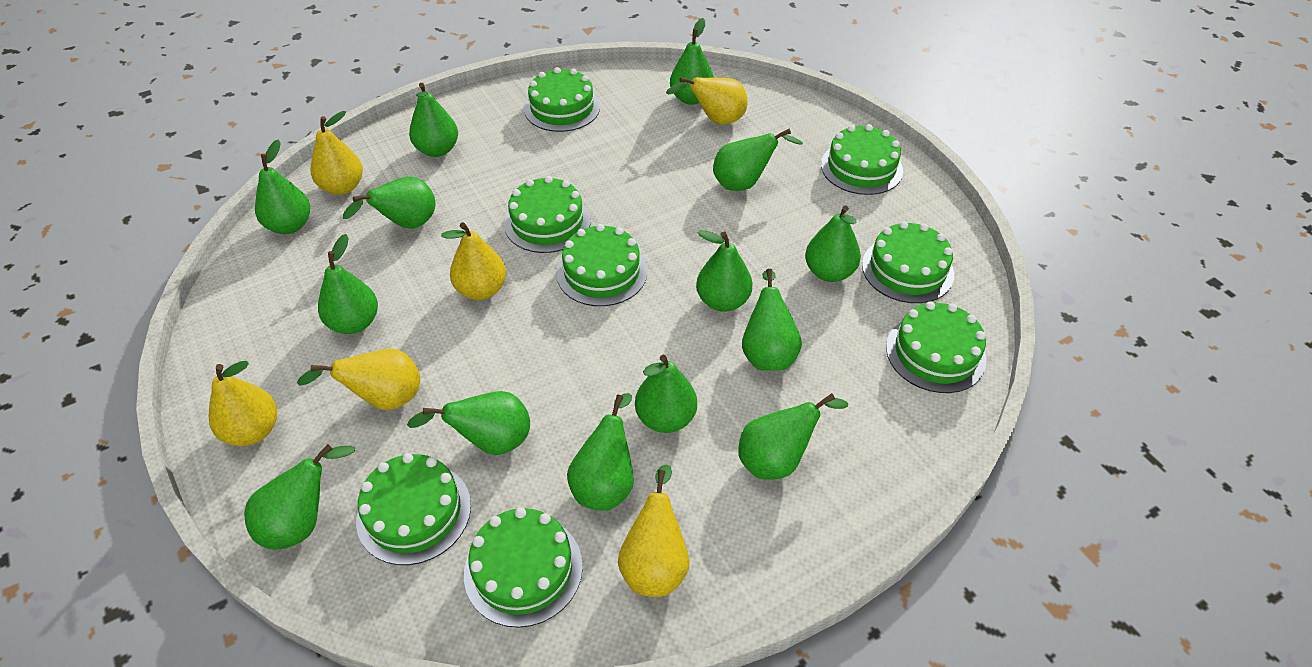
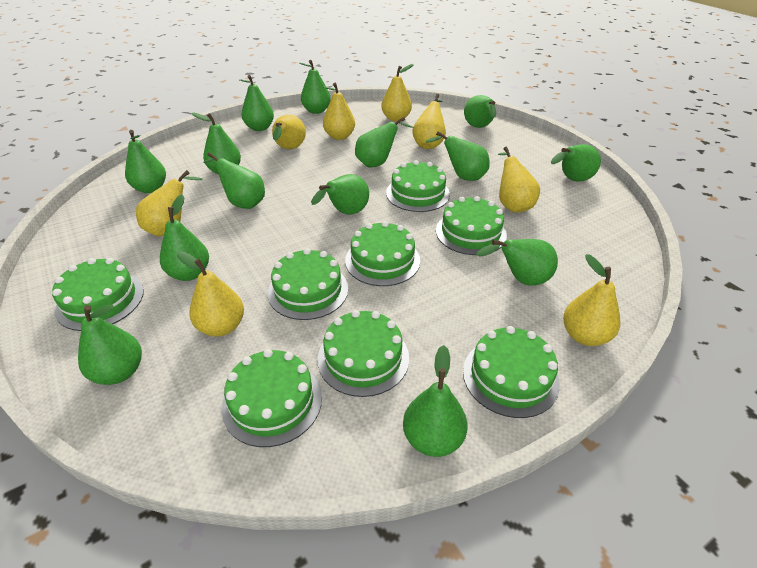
yellow pear: 6 -> 8

